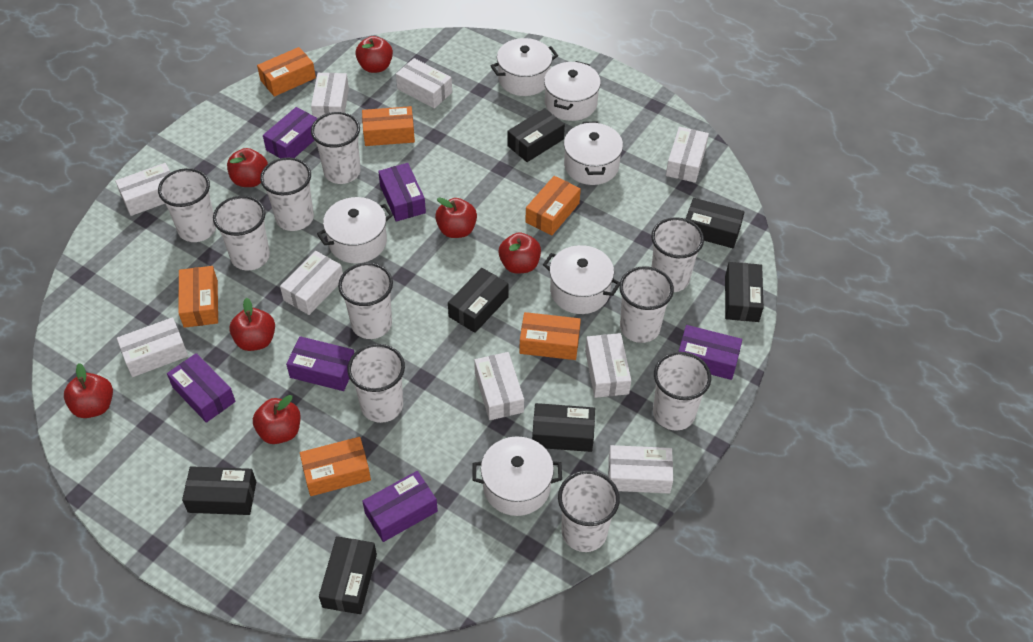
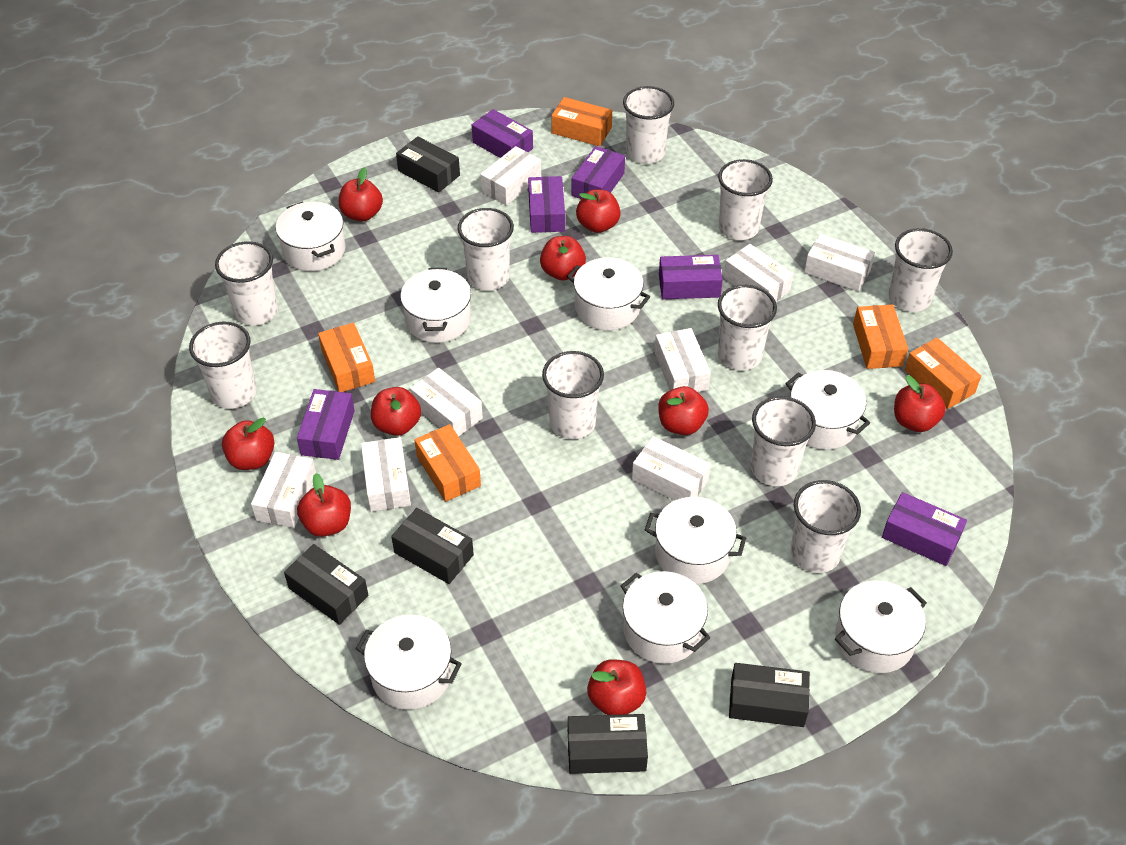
black box: 7 -> 5
orange box: 6 -> 5
red apple: 7 -> 9
white box: 9 -> 8
white pot: 6 -> 8

